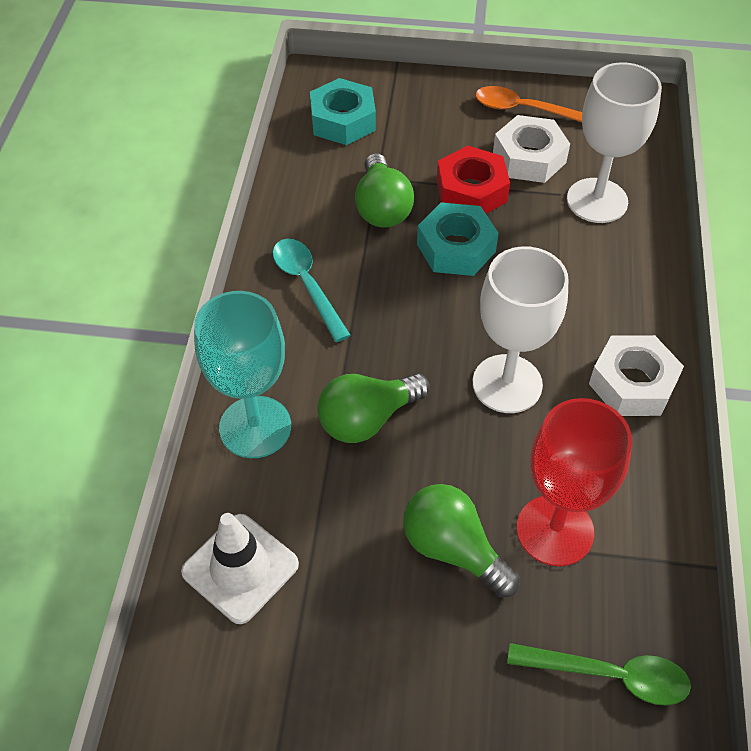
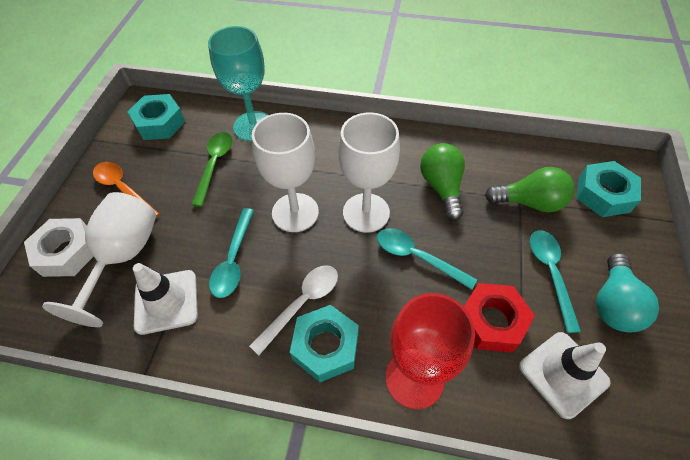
green light bulb: 3 -> 2
turquoise light bulb: 0 -> 1
turquoise nut: 2 -> 3
turquoise spoon: 1 -> 3
white goblet: 2 -> 3
white nut: 2 -> 1
white spoon: 0 -> 1
white traffic cone: 1 -> 2

